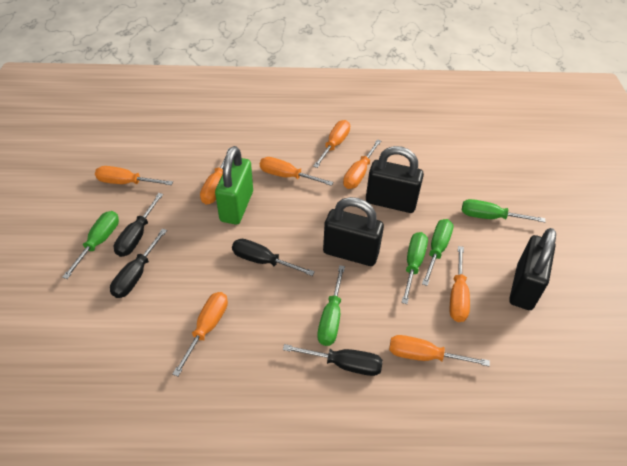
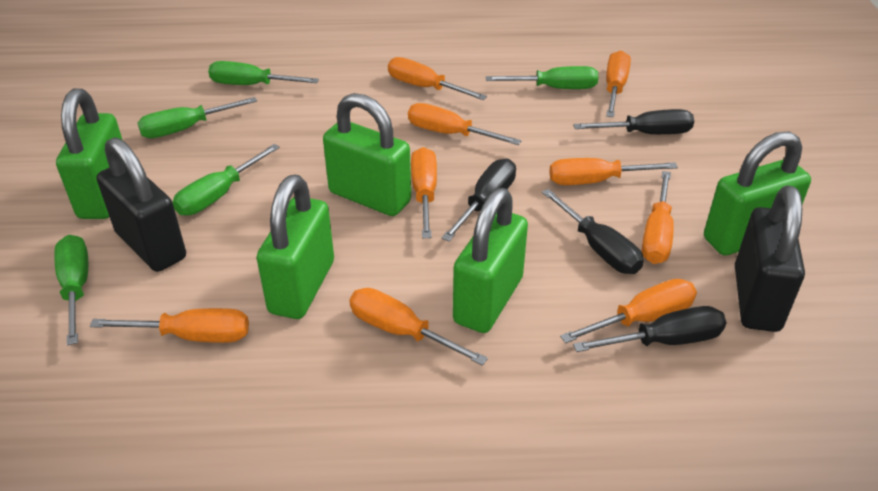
black padlock: 3 -> 2
green padlock: 1 -> 5
orange screwdriver: 8 -> 9

